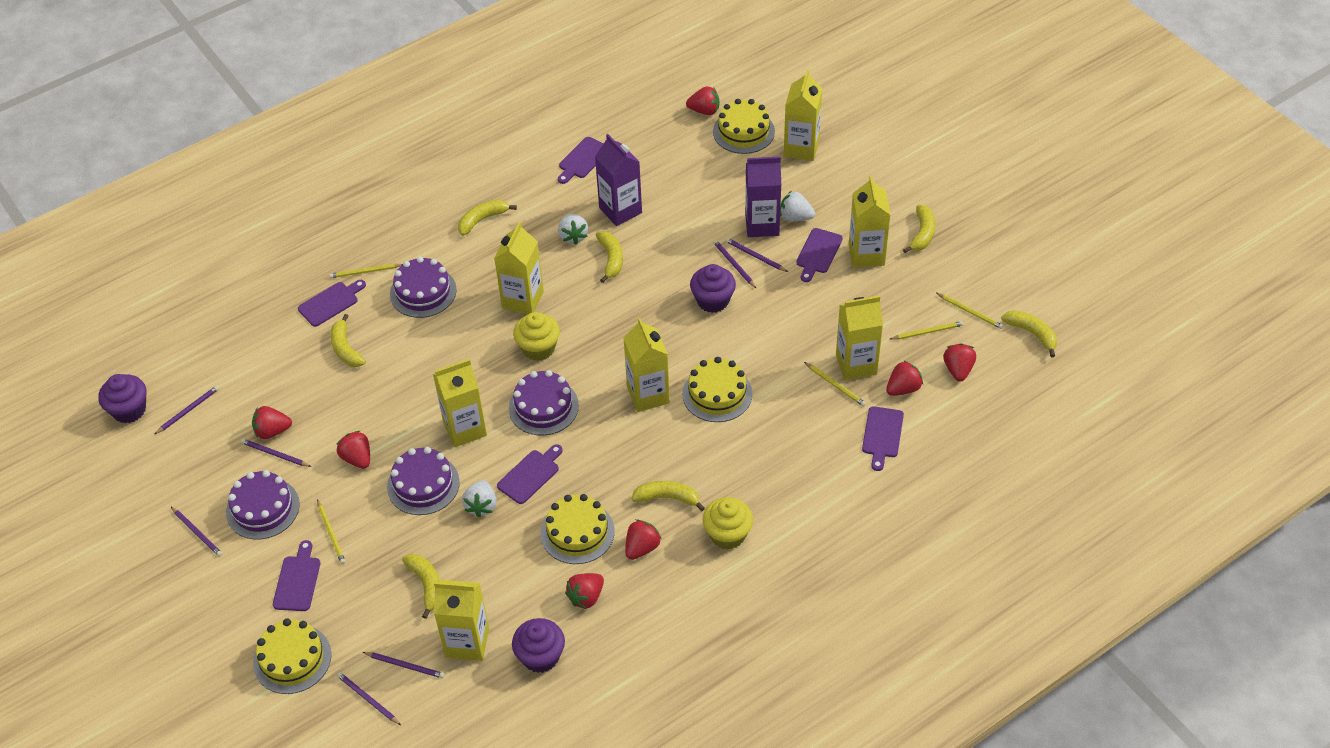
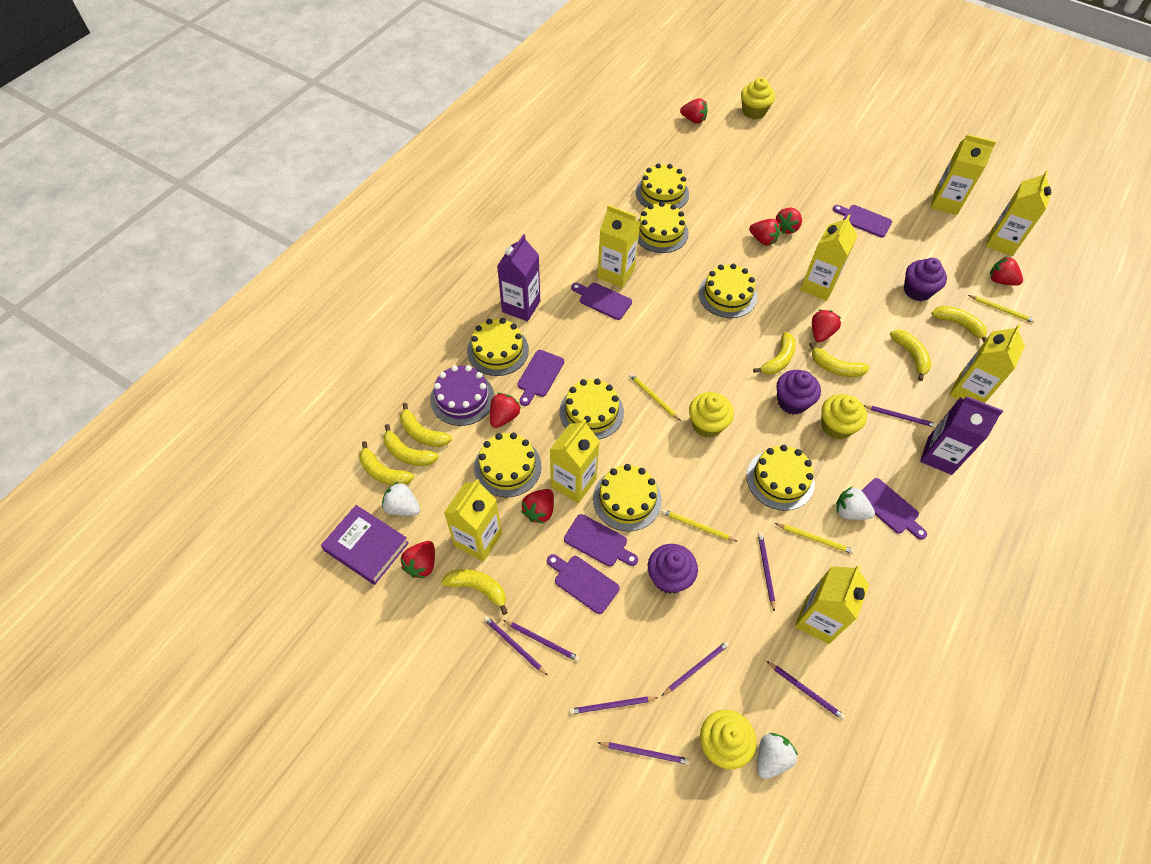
purple book: 0 -> 1
purple cake: 4 -> 1
purple pencil: 7 -> 8
red strawberry: 7 -> 8
yellow banana: 7 -> 8
yellow cake: 4 -> 8
yellow carton: 7 -> 8
yellow cupcake: 2 -> 4
yellow pencil: 5 -> 4

